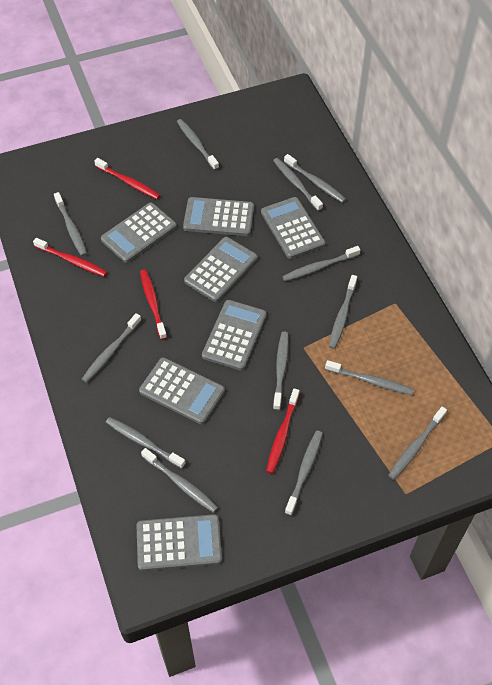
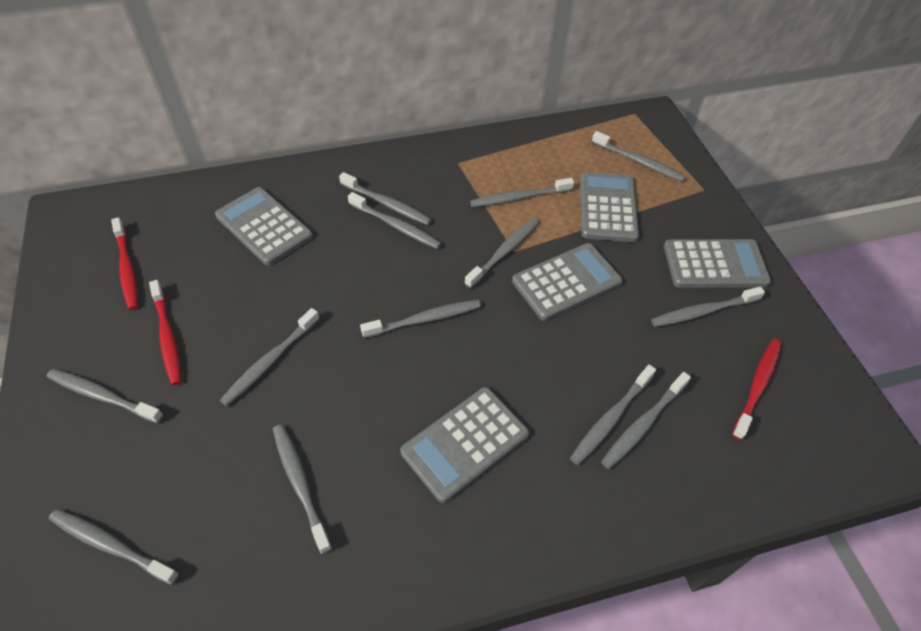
grey calculator: 7 -> 5
red toothbrush: 4 -> 3

